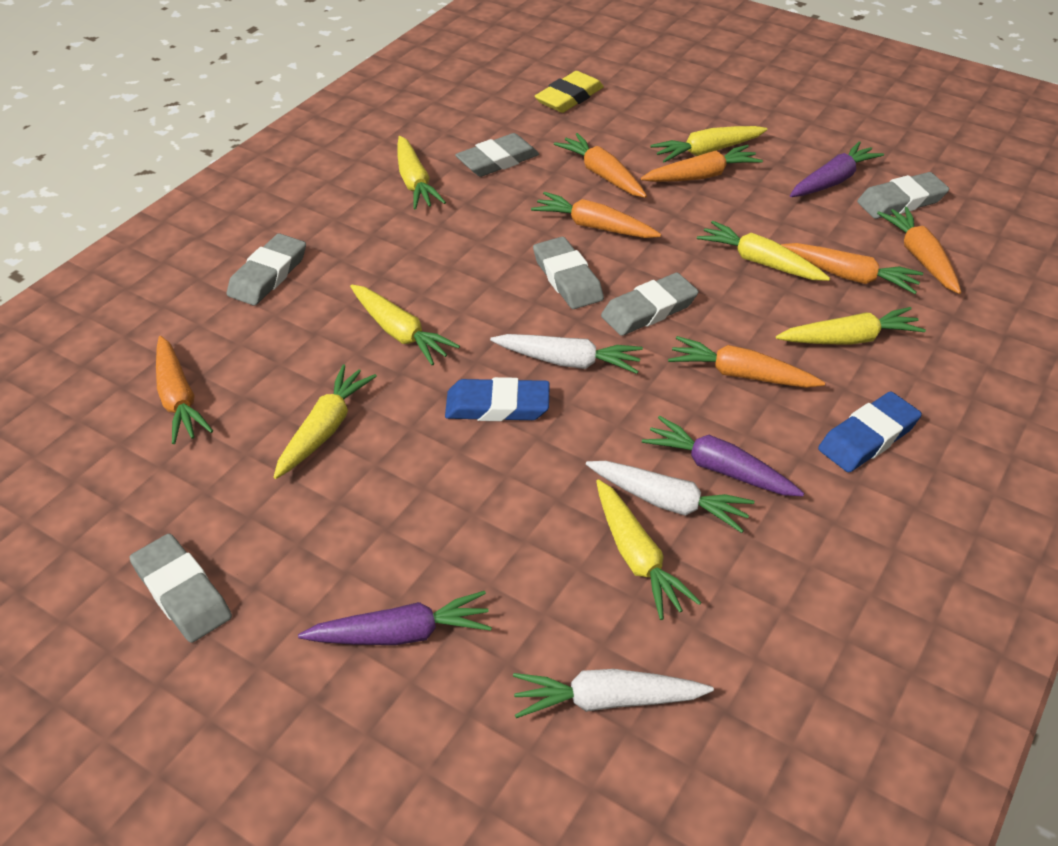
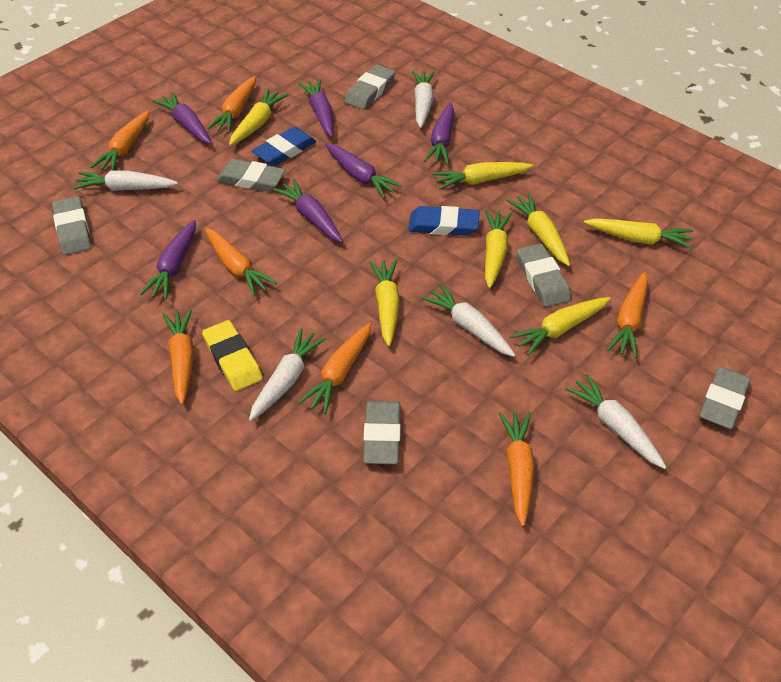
purple carrot: 3 -> 6
white carrot: 3 -> 5

